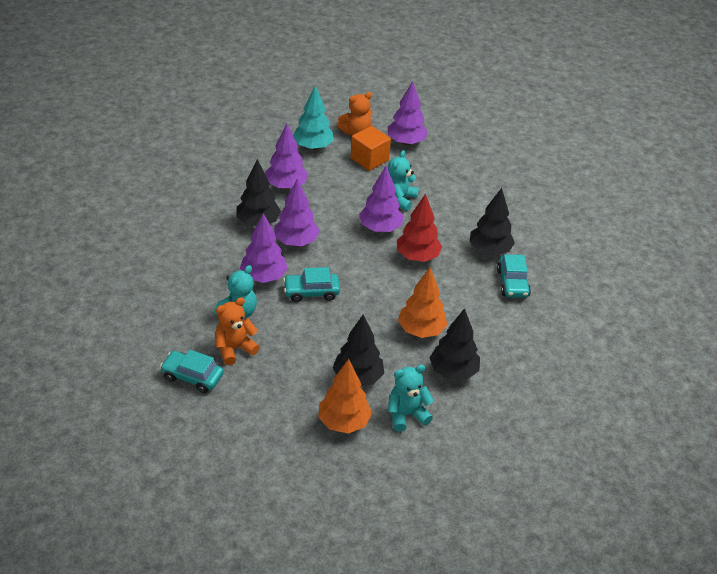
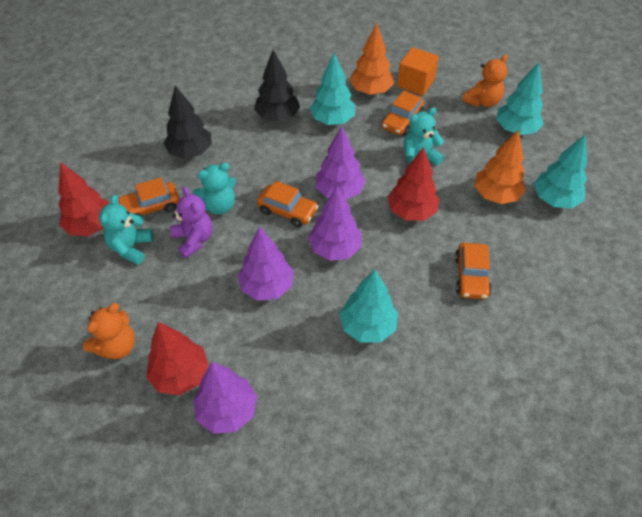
black tree: 4 -> 2
orange car: 0 -> 4
purple teddy bear: 0 -> 1
purple tree: 5 -> 4
red tree: 1 -> 3
turquoise car: 3 -> 0
turquoise tree: 1 -> 4

